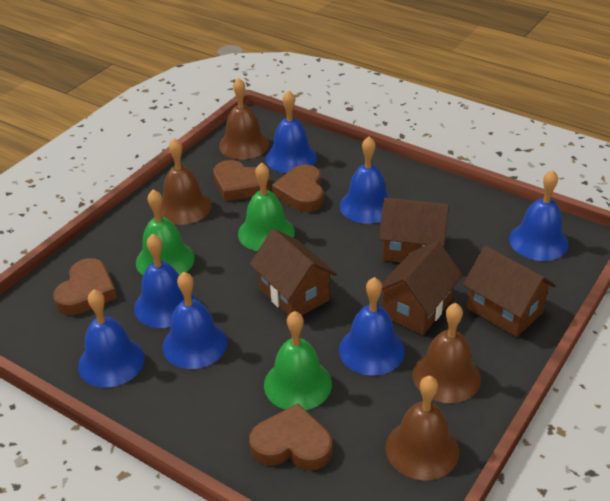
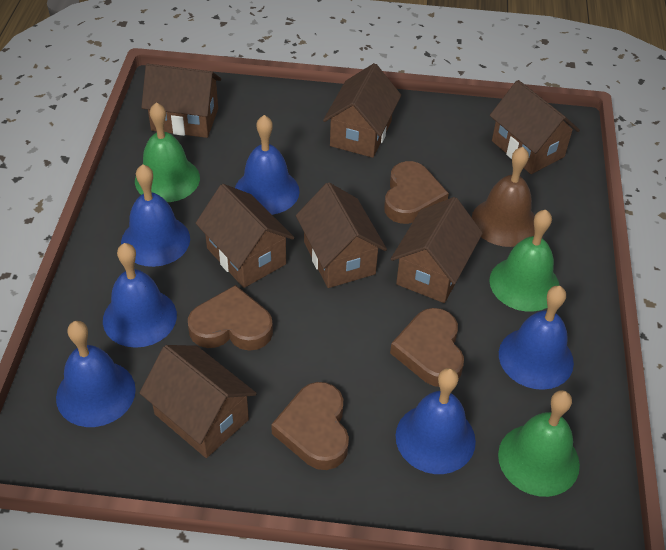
blue bell: 7 -> 6
brown bell: 4 -> 1
brown house: 4 -> 7

